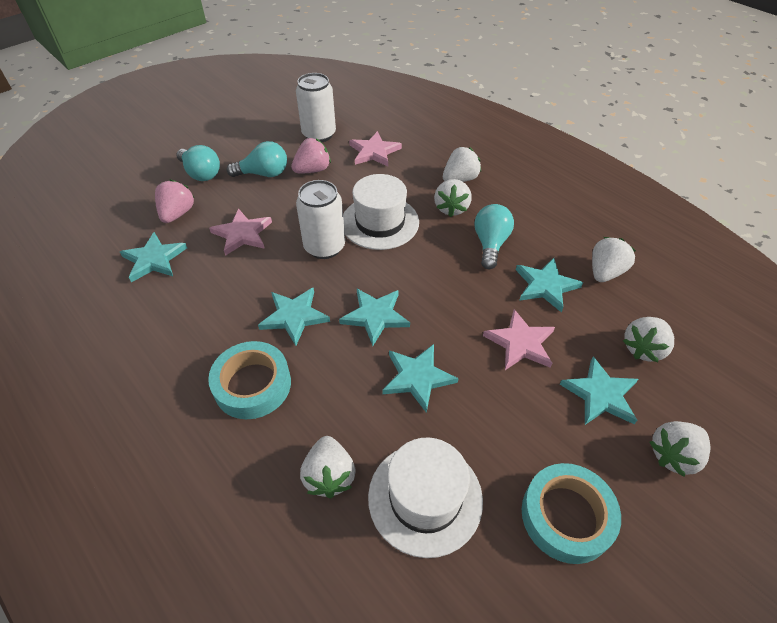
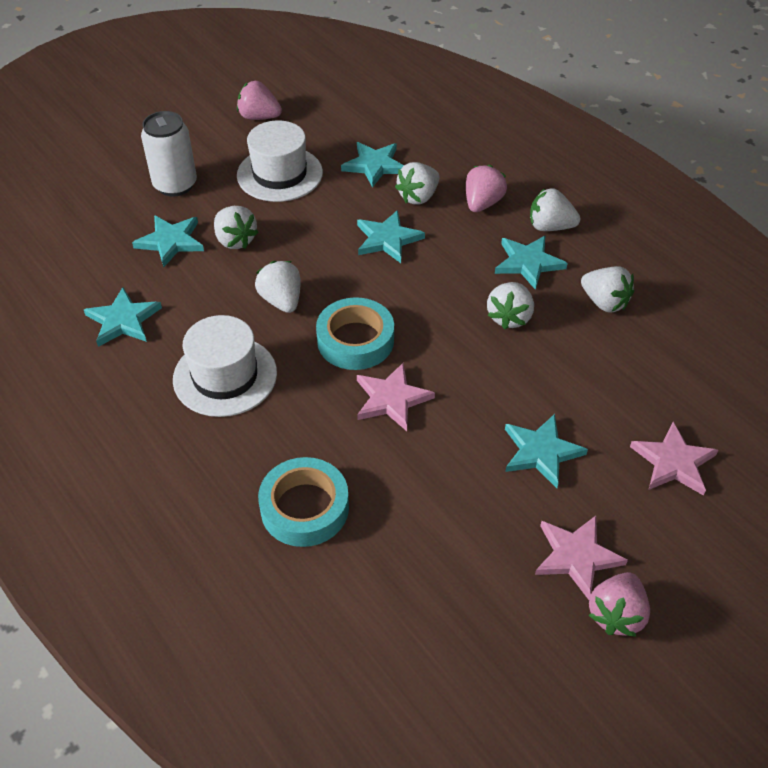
pink strawberry: 2 -> 3
turquoise light bulb: 3 -> 0
white can: 2 -> 1

